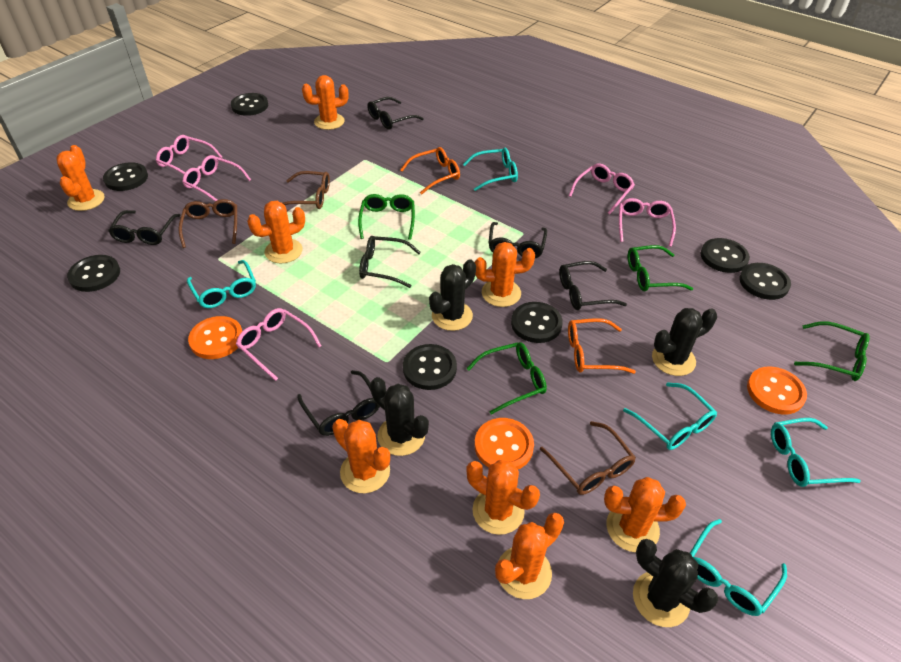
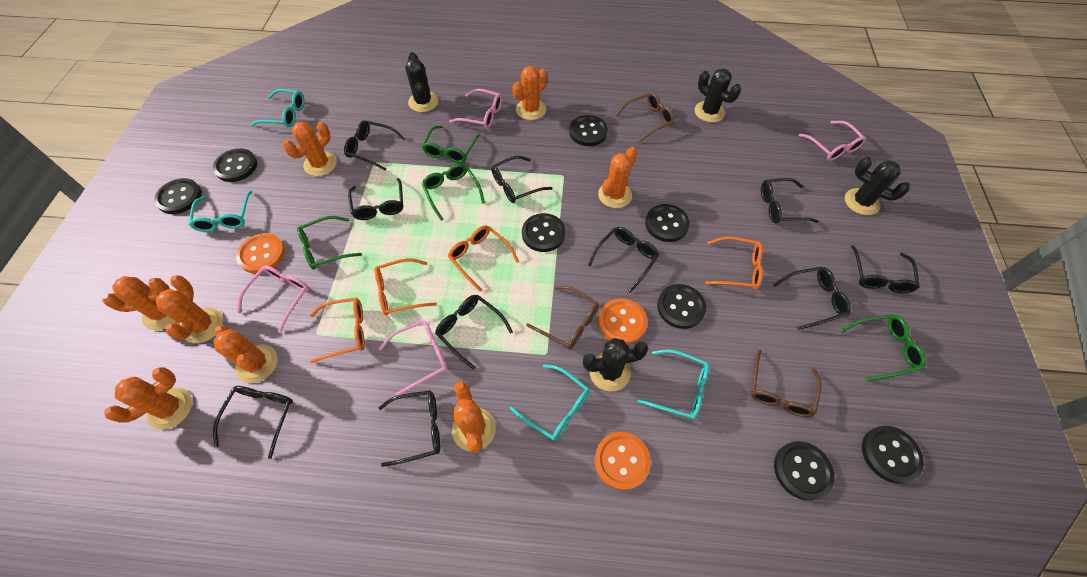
black button: 7 -> 8
black glasses: 6 -> 10
orange glasses: 2 -> 4
pink glasses: 5 -> 4
turquoise glasses: 5 -> 4

